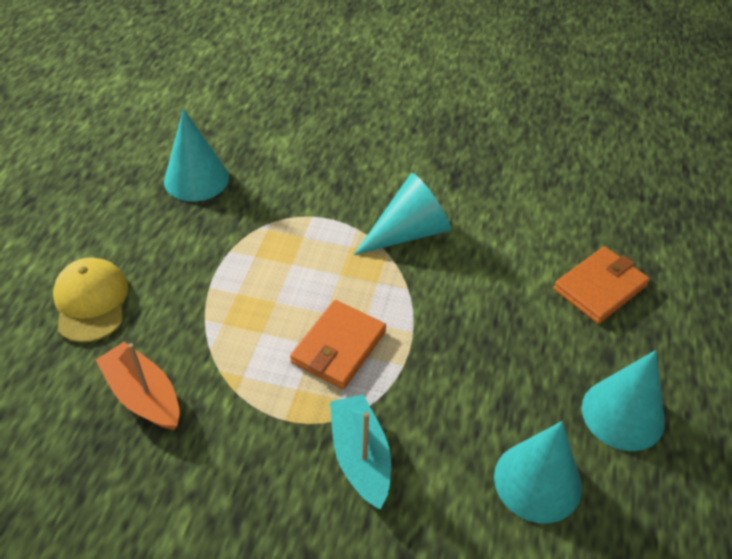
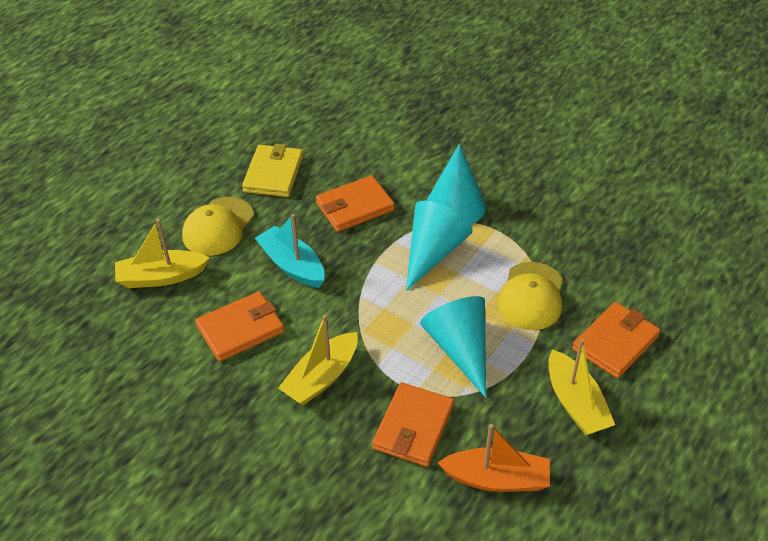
orange wallet: 2 -> 4
turquoise cone: 4 -> 3
yellow boat: 0 -> 3
yellow cap: 1 -> 2
yellow wallet: 0 -> 1

